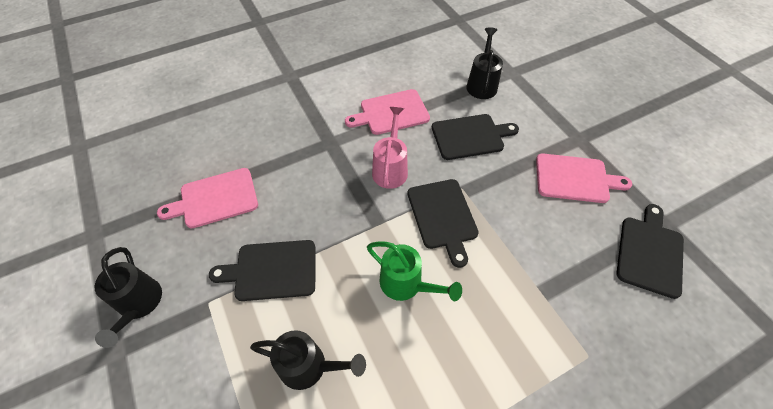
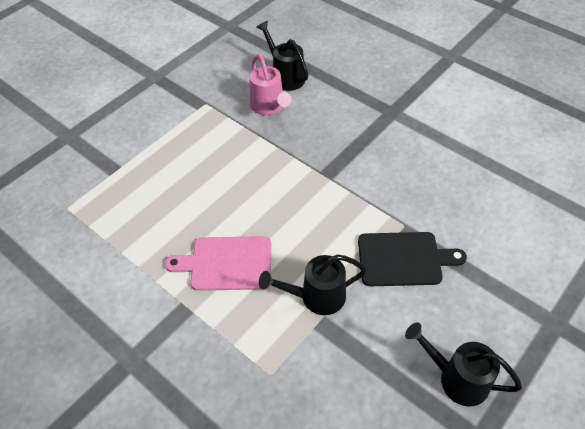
black cutting board: 4 -> 1
green watering can: 1 -> 0
pink cutting board: 3 -> 1

